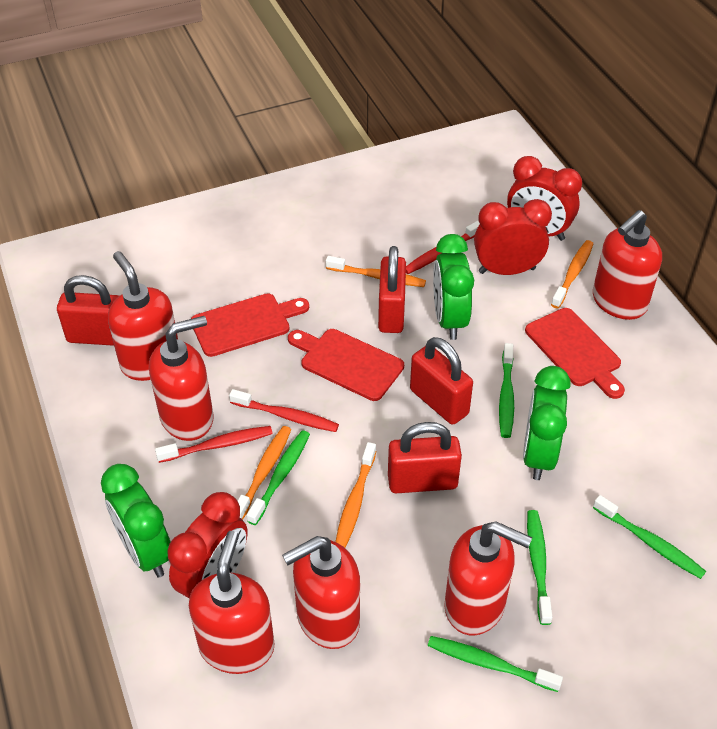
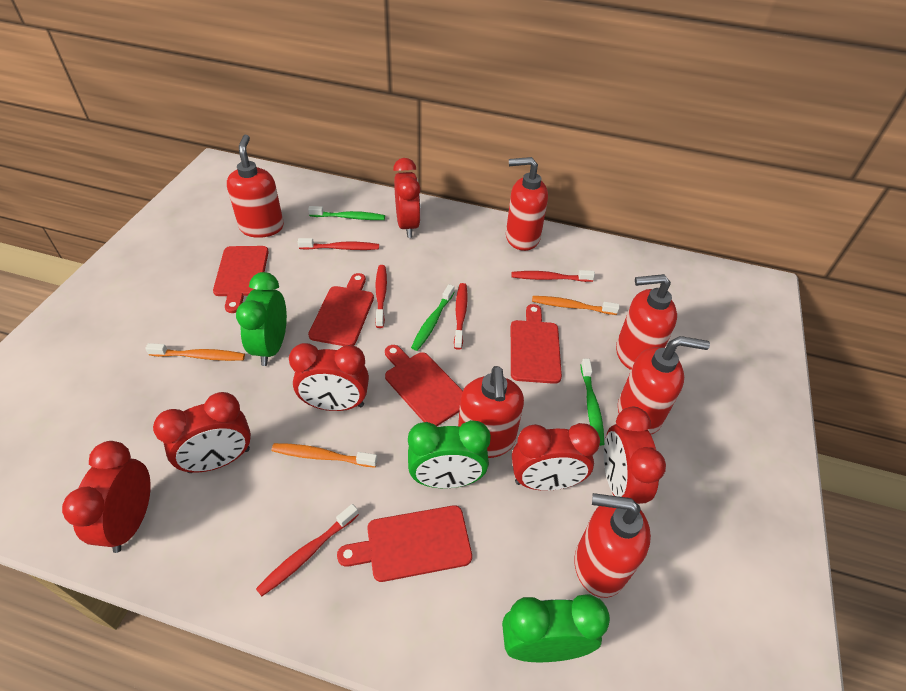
green toothbrush: 5 -> 3
orange toothbrush: 4 -> 3
red clock: 3 -> 6
red cutting board: 3 -> 5
red padlock: 4 -> 0
red toothbrush: 3 -> 5

